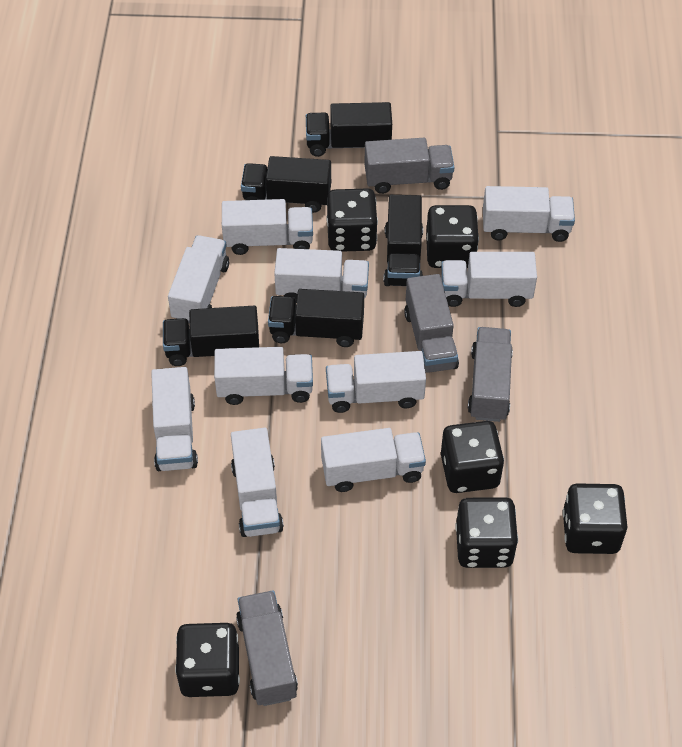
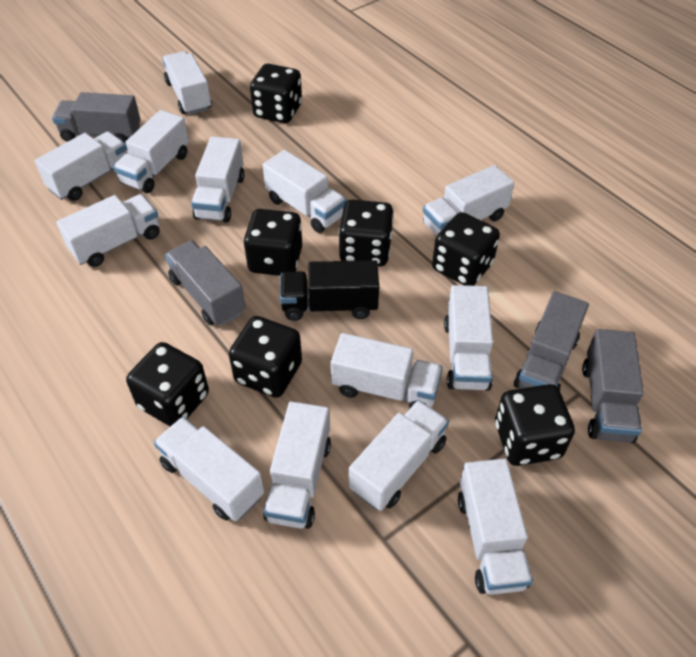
black dice: 6 -> 7
black truck: 5 -> 1
white truck: 10 -> 13

